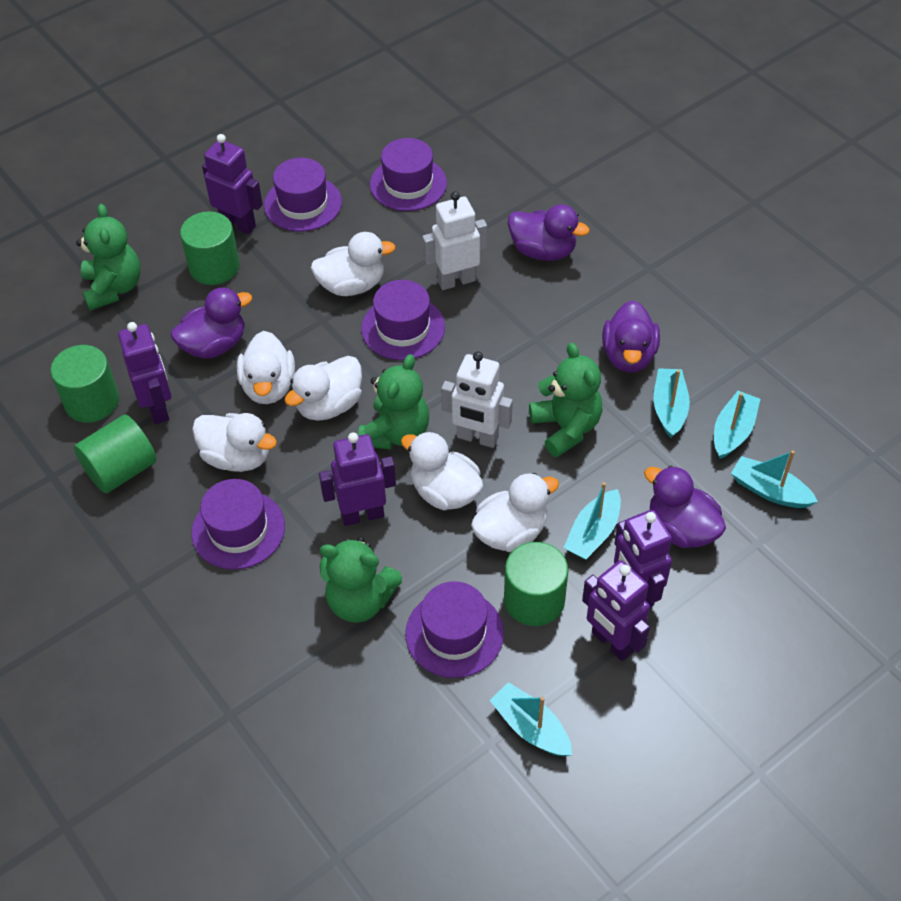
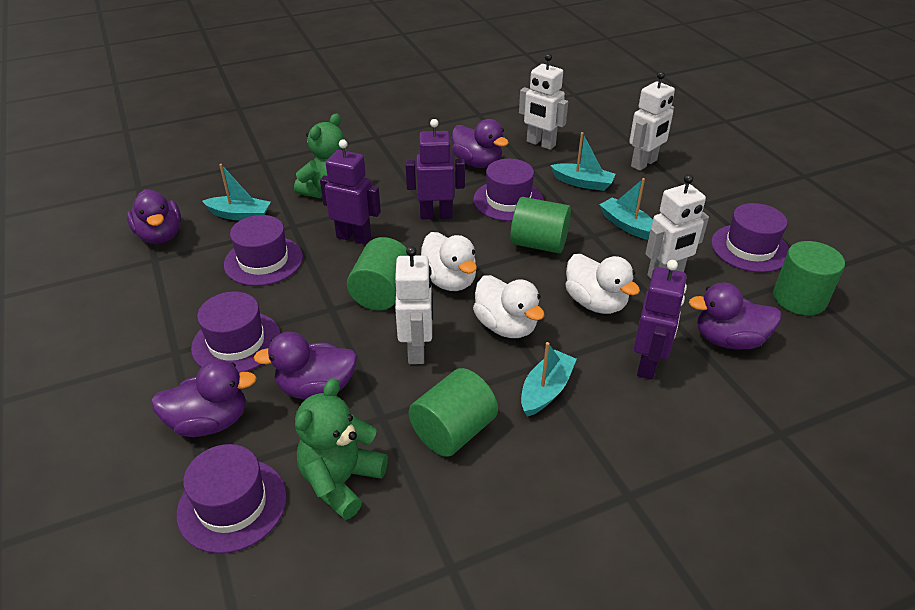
green teddy bear: 4 -> 2
purple duck: 4 -> 5
purple robot: 5 -> 3
turquoise boat: 5 -> 4
white duck: 6 -> 3
white robot: 2 -> 4

